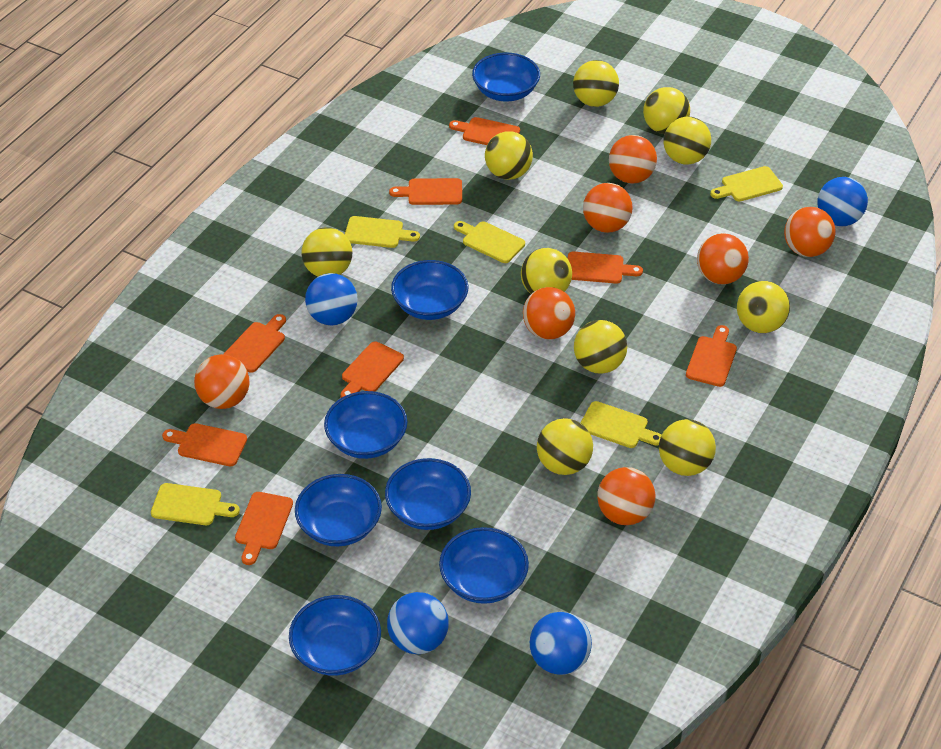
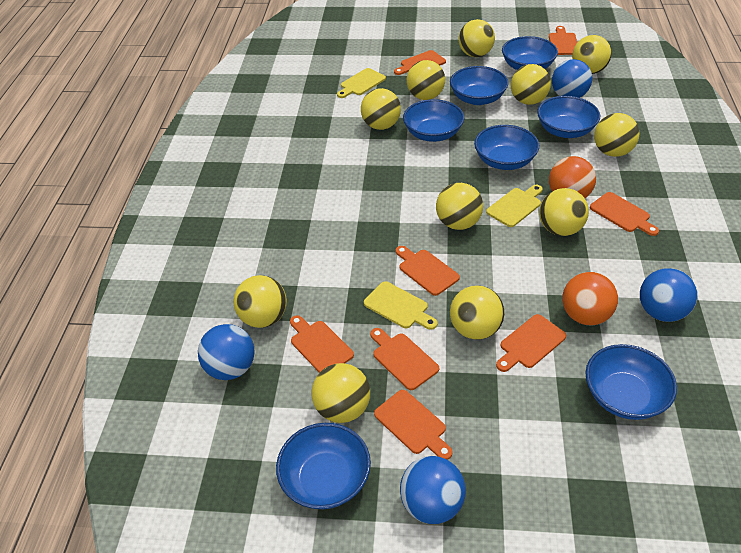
orange ball: 7 -> 2
yellow ball: 10 -> 11
yellow cutting board: 5 -> 3

